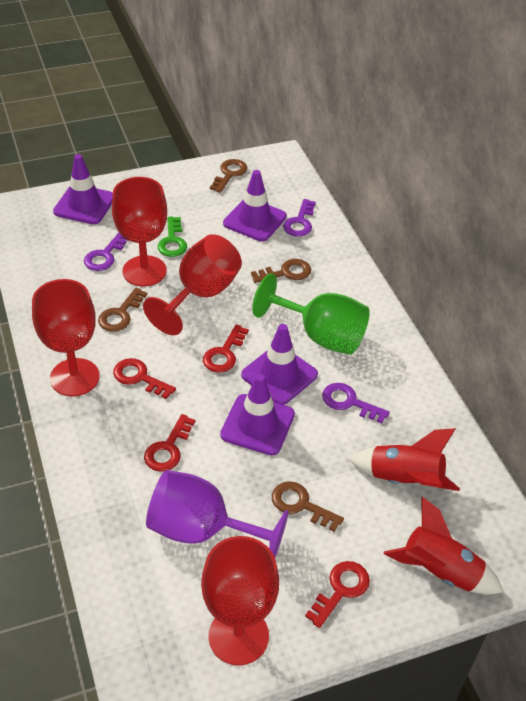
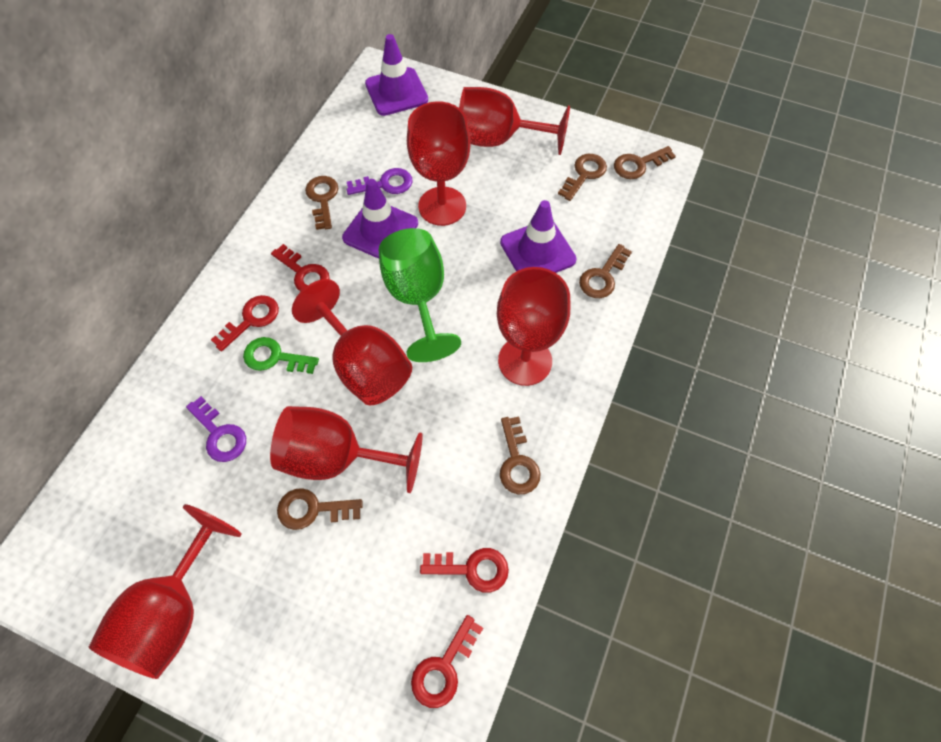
brown key: 4 -> 6
purple goblet: 1 -> 0
purple key: 3 -> 2
purple traffic cone: 4 -> 3
red goblet: 4 -> 6
red rocket: 2 -> 0

